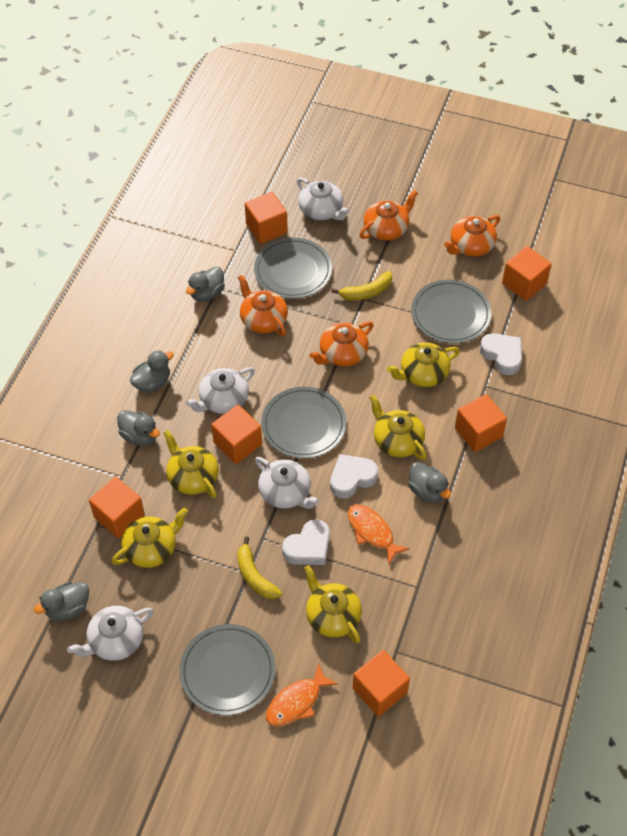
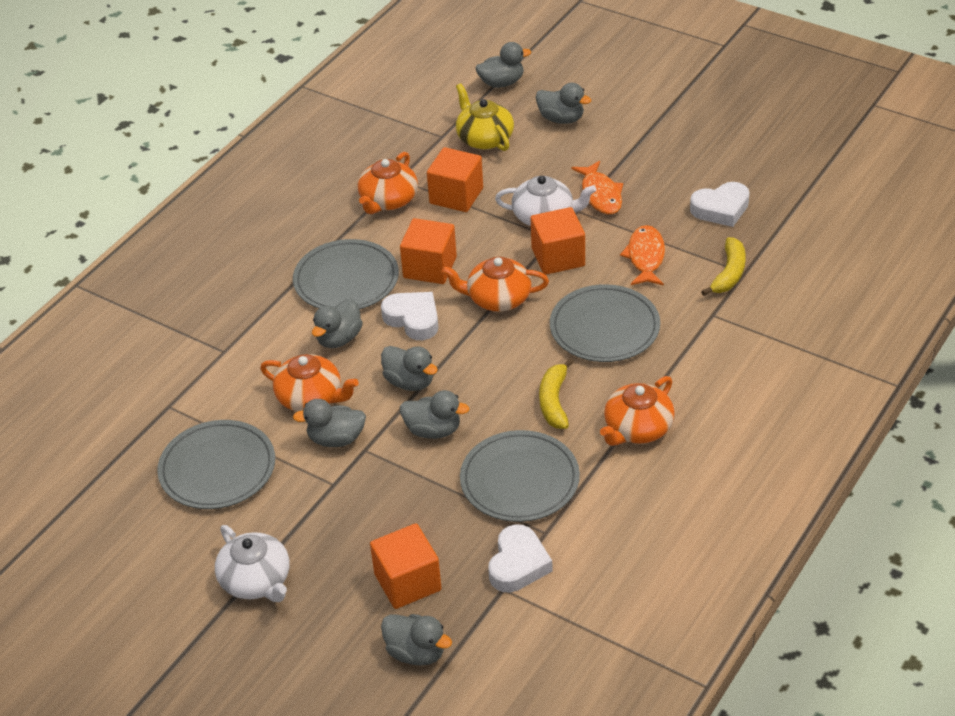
grey duck: 5 -> 7
orange cube: 6 -> 4
white teapot: 4 -> 2
yellow teapot: 5 -> 1

